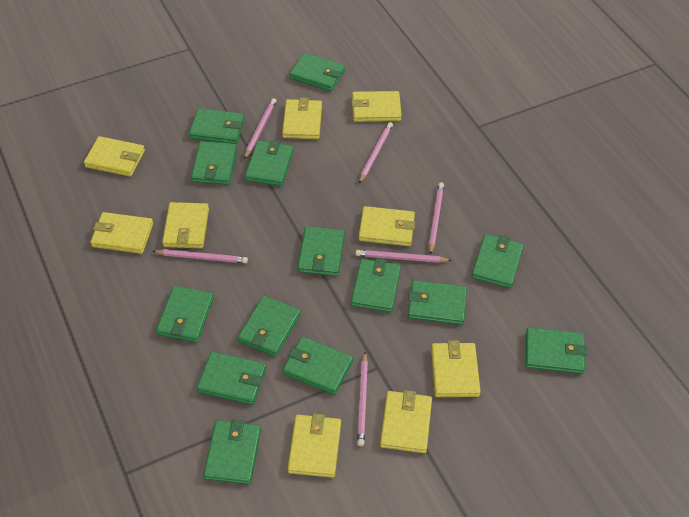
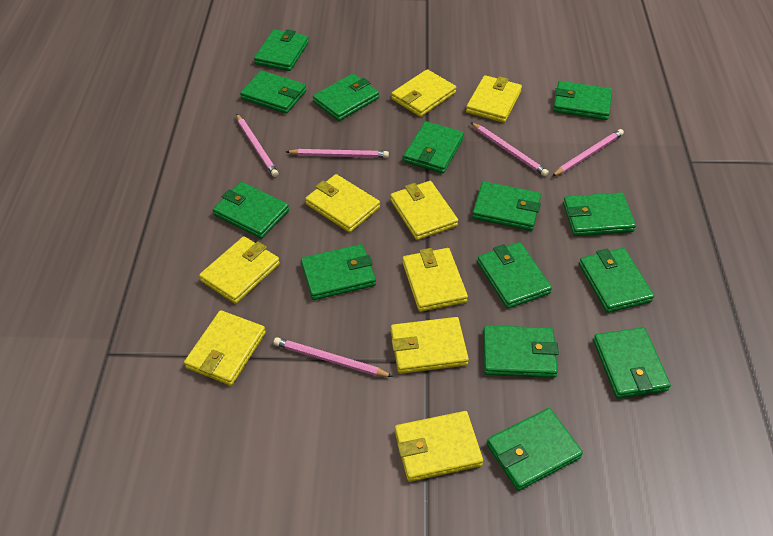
pink pencil: 6 -> 5

